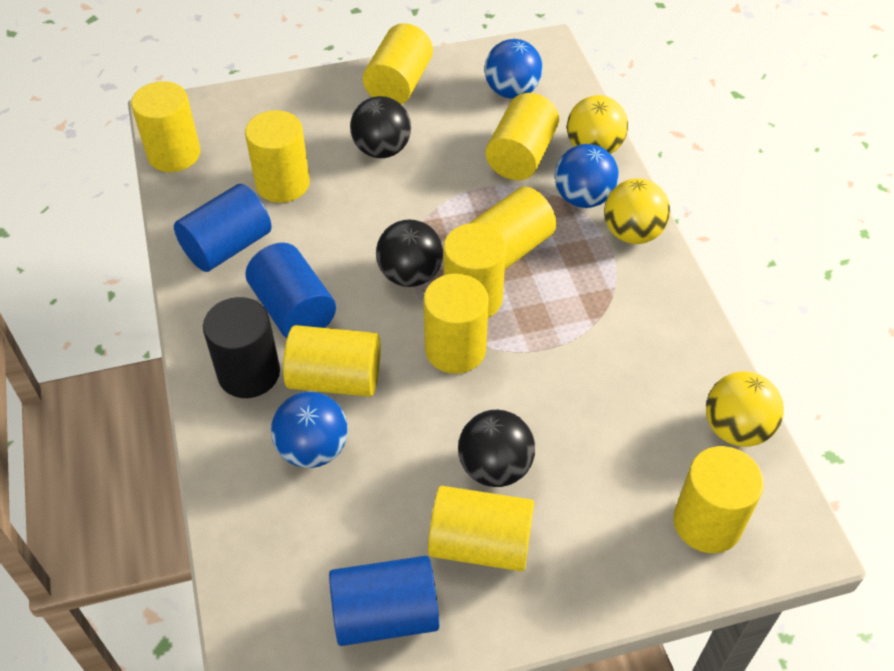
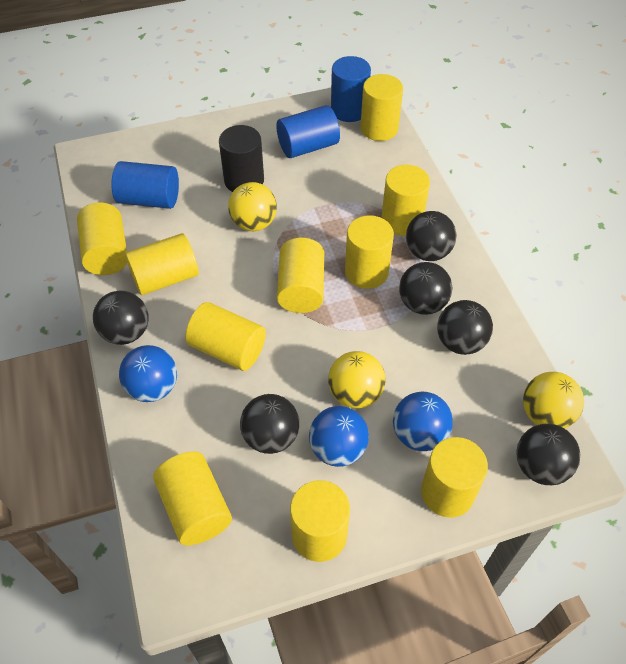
black ball: 3 -> 6

